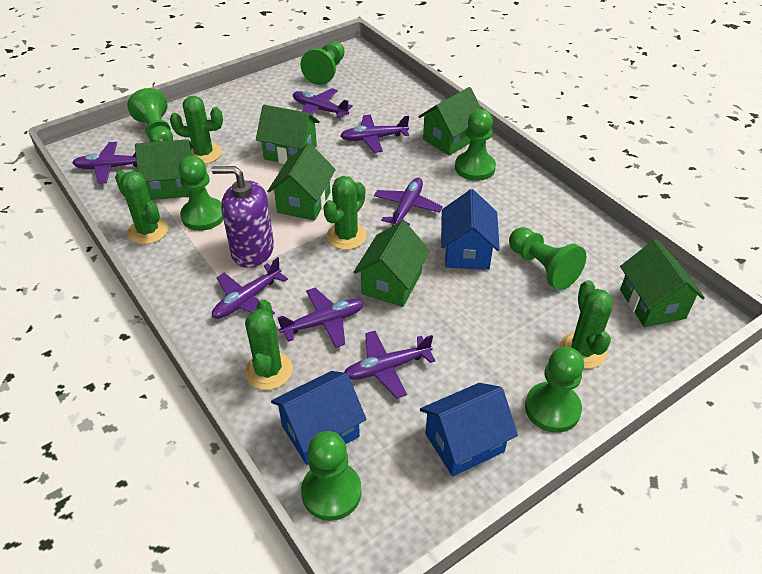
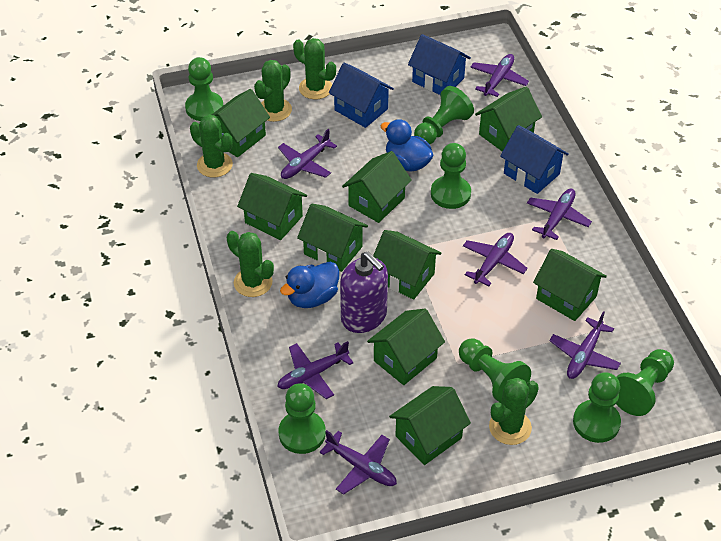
blue duck: 0 -> 2
green house: 6 -> 9

